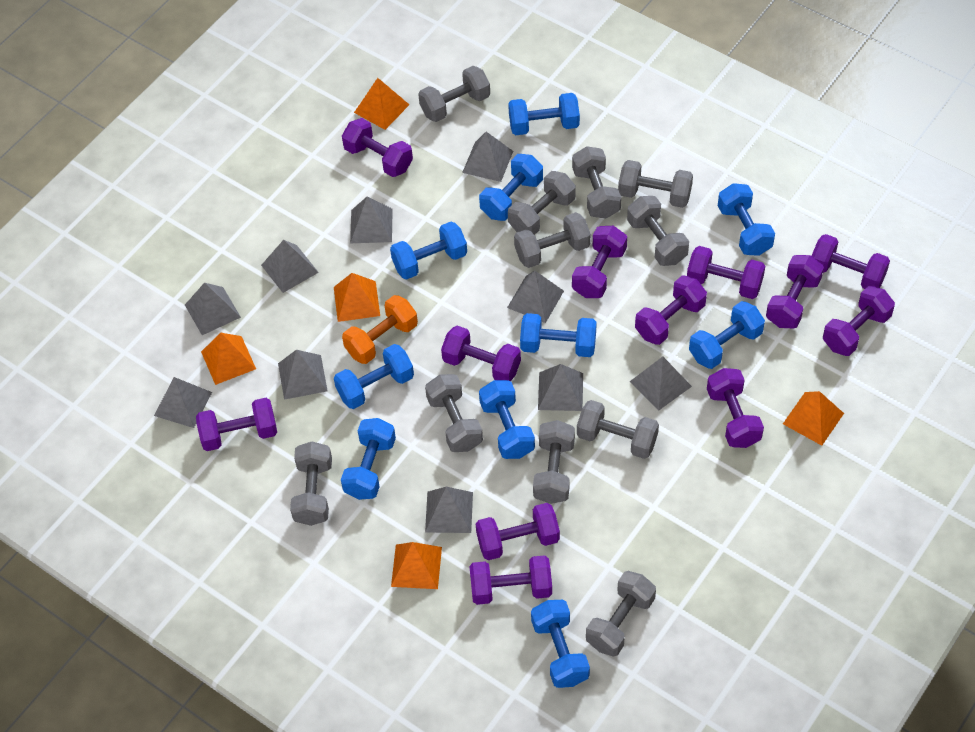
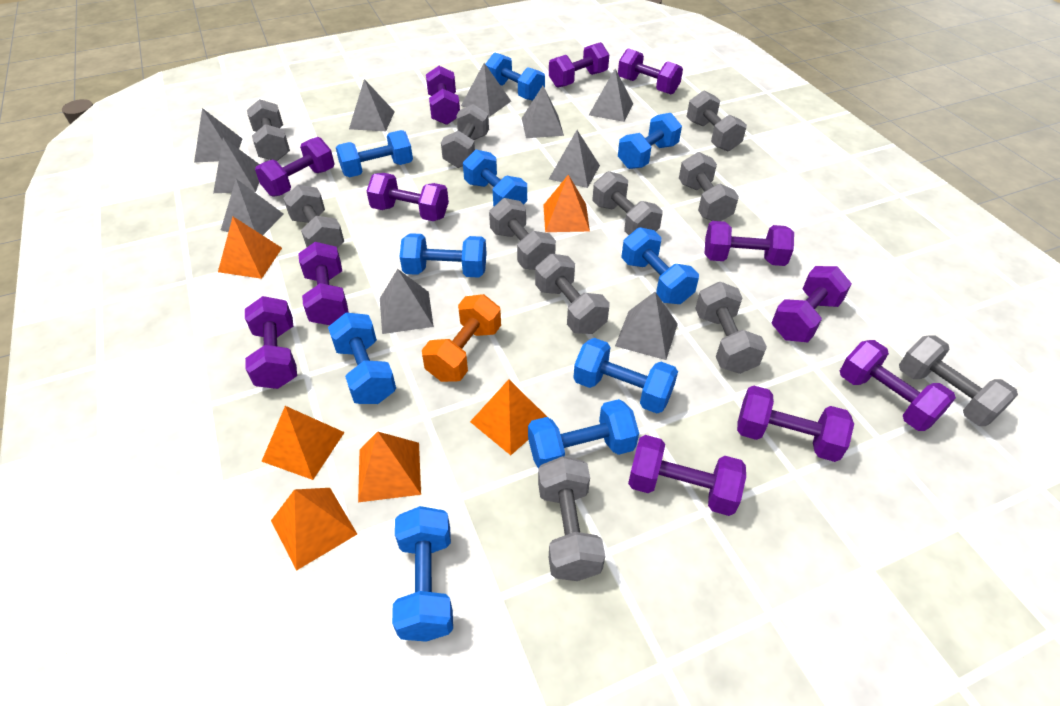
orange pyramid: 5 -> 6

